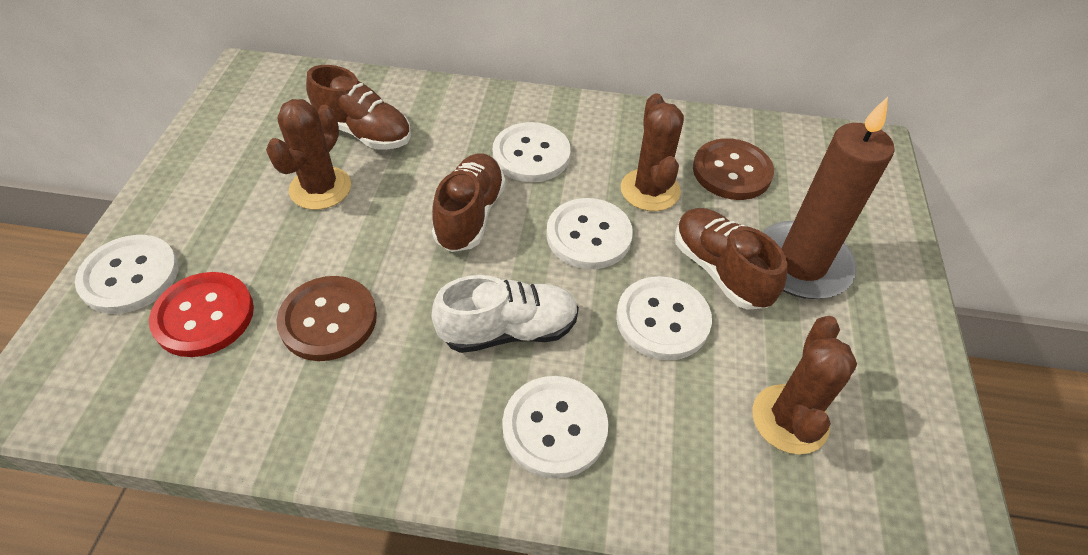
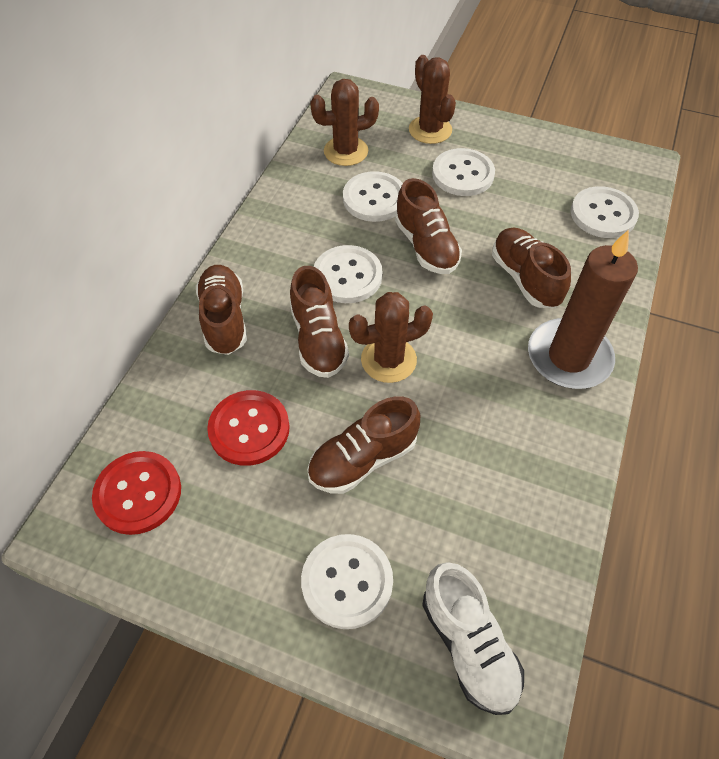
brown button: 2 -> 0
brown shoe: 3 -> 5
red button: 1 -> 2

